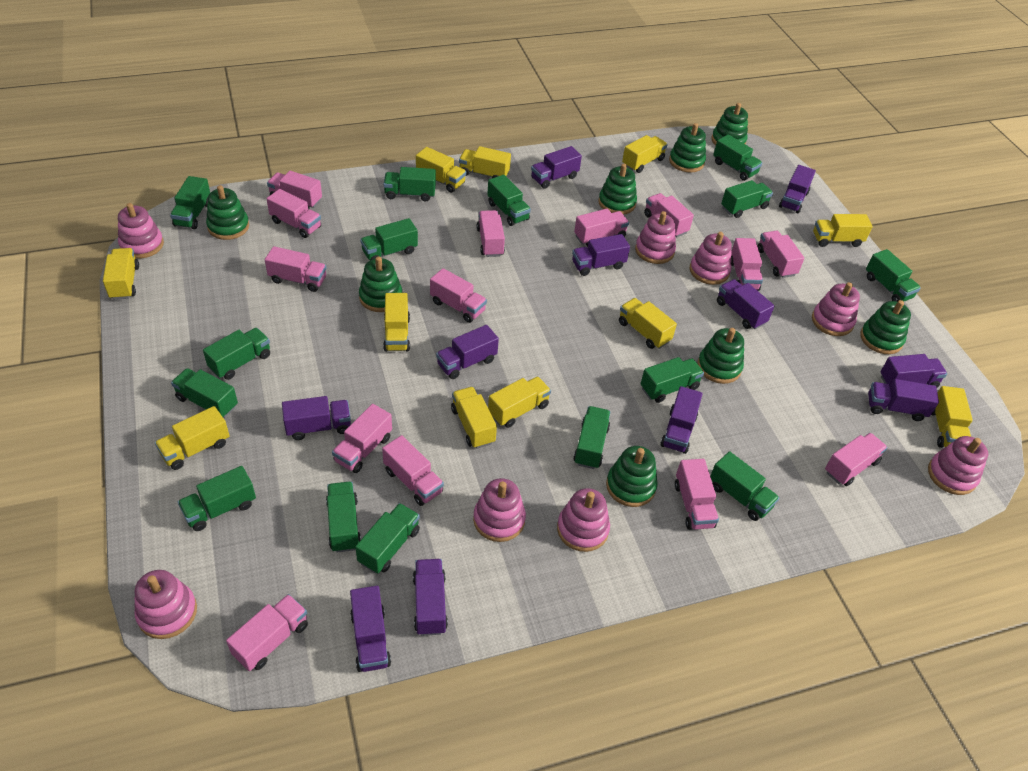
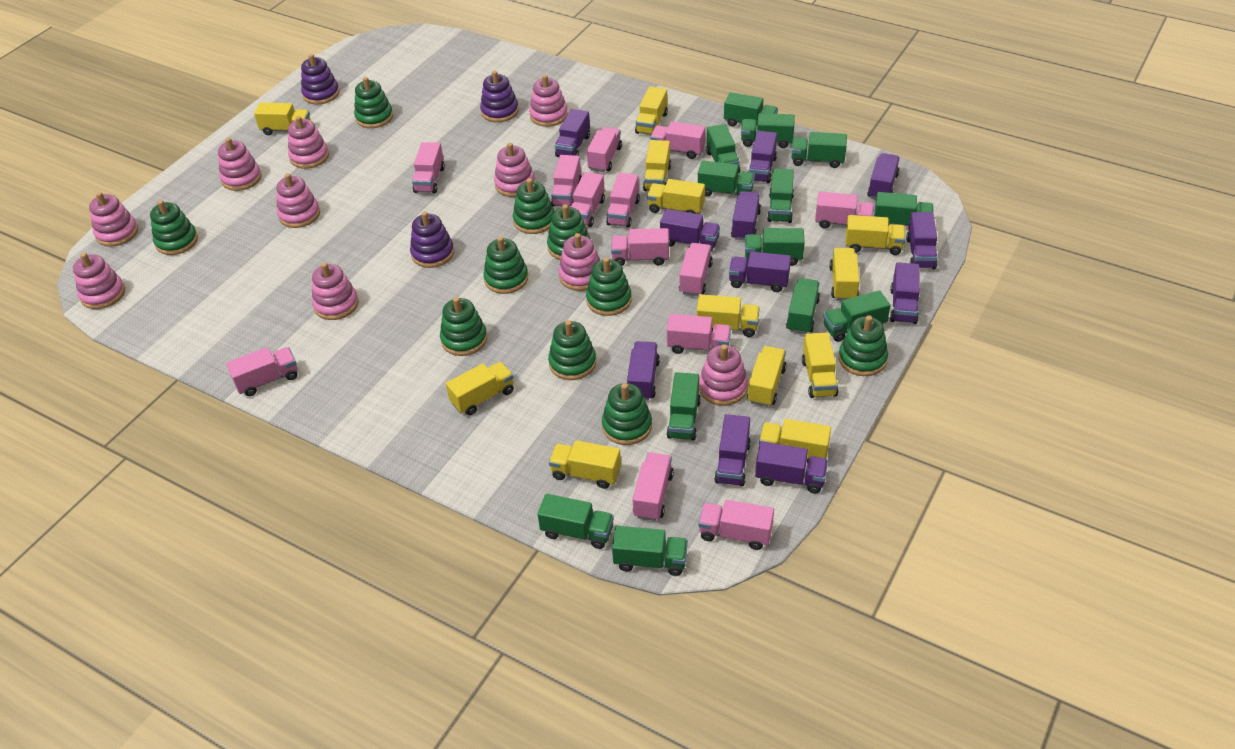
green stacking toy: 8 -> 10
green truck: 15 -> 13
pink stacking toy: 8 -> 10
pink truck: 14 -> 13
purple stacking toy: 0 -> 3
yellow truck: 11 -> 12

